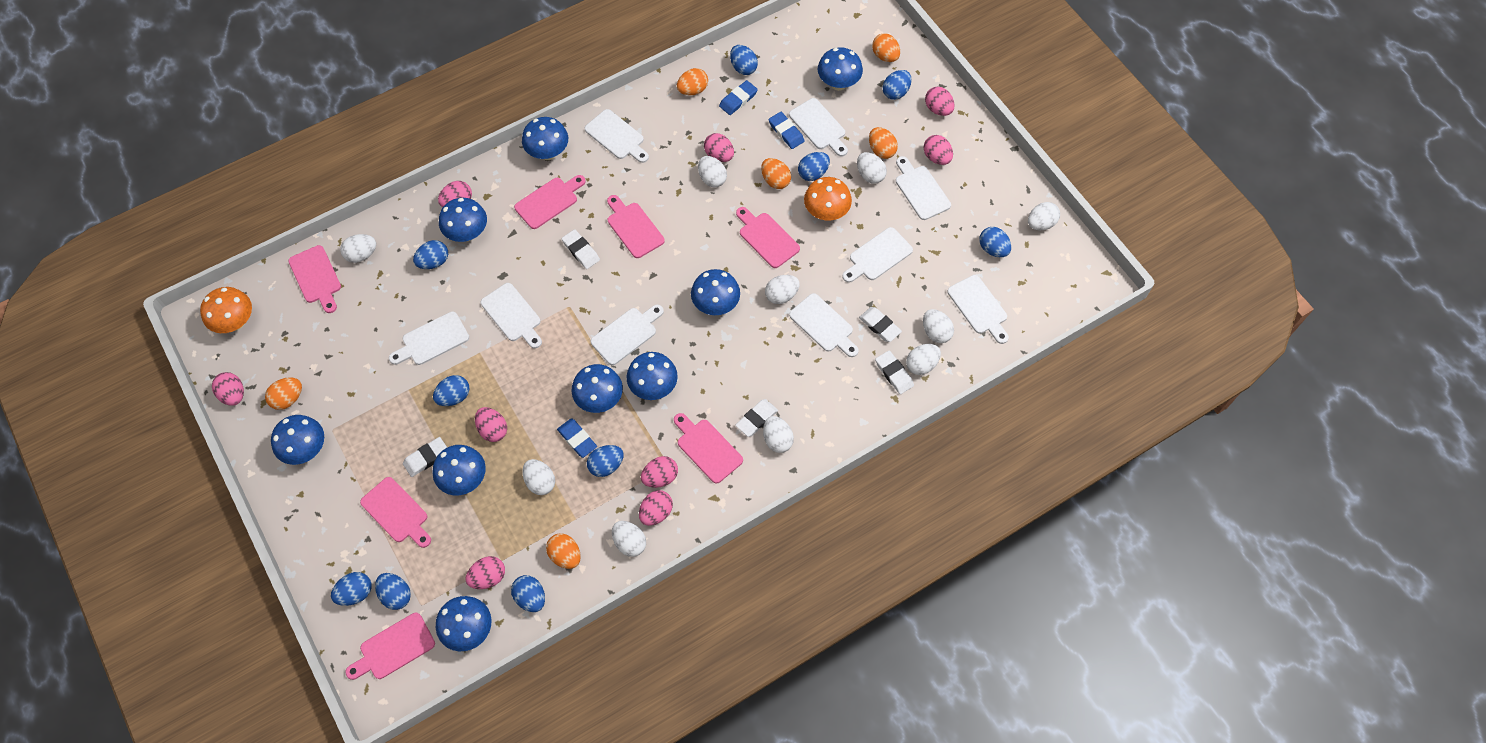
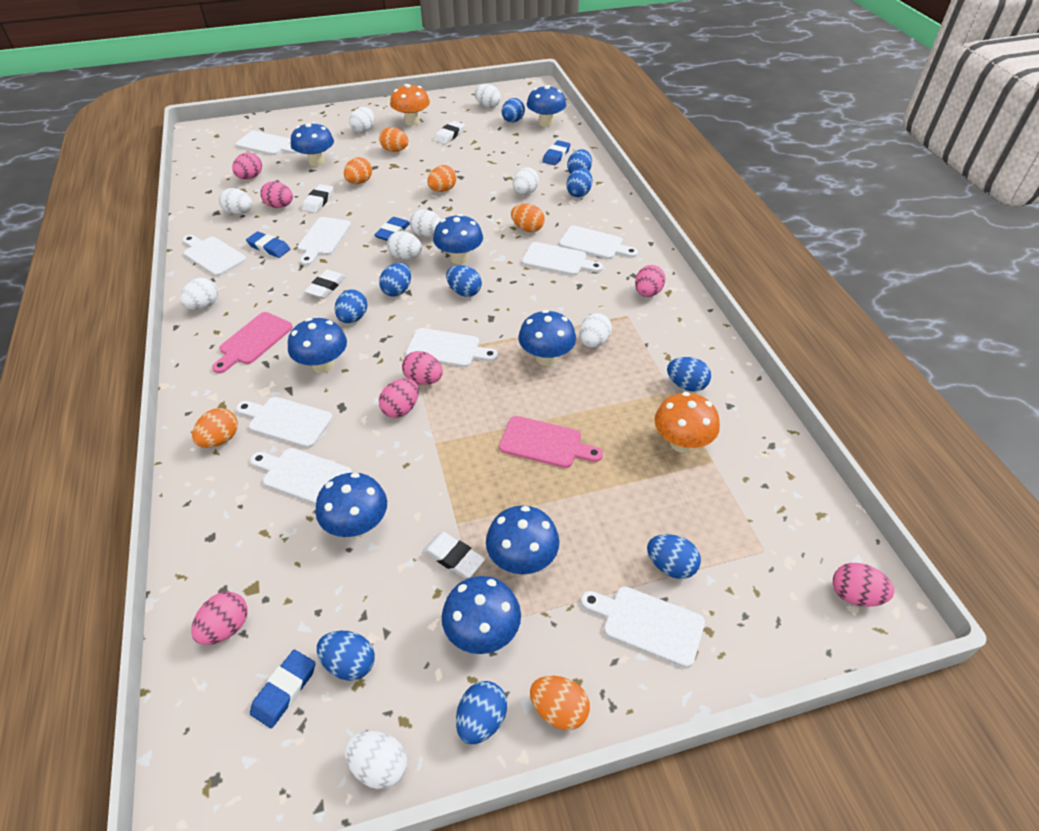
blue eraser: 3 -> 4
blue mushroom: 9 -> 8
pink cutting board: 7 -> 2
pink egg: 9 -> 7
white egg: 10 -> 9
white eraser: 5 -> 4

